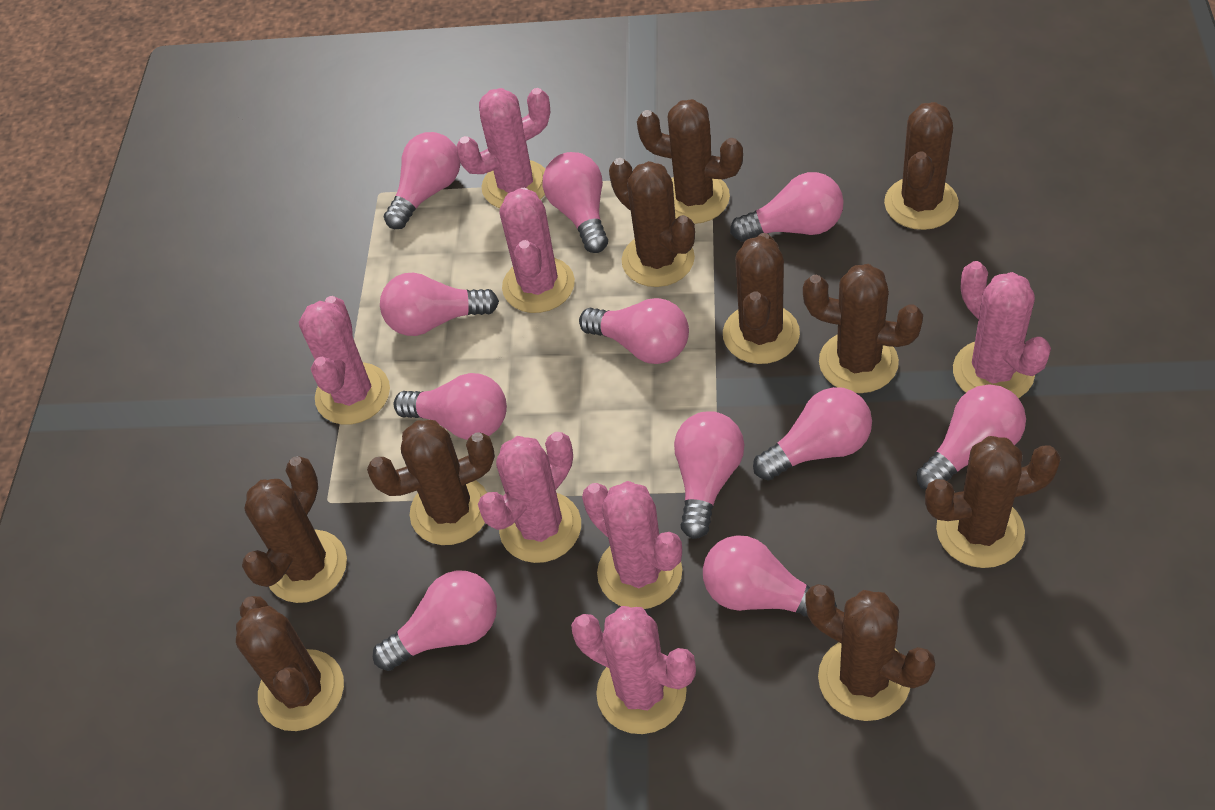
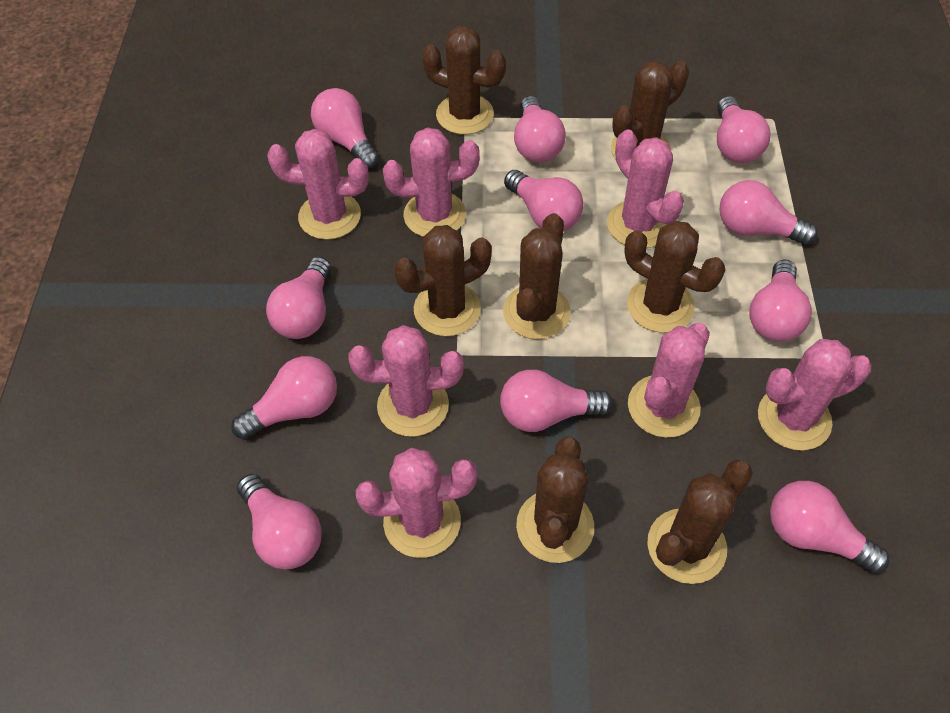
brown cactus: 10 -> 7

